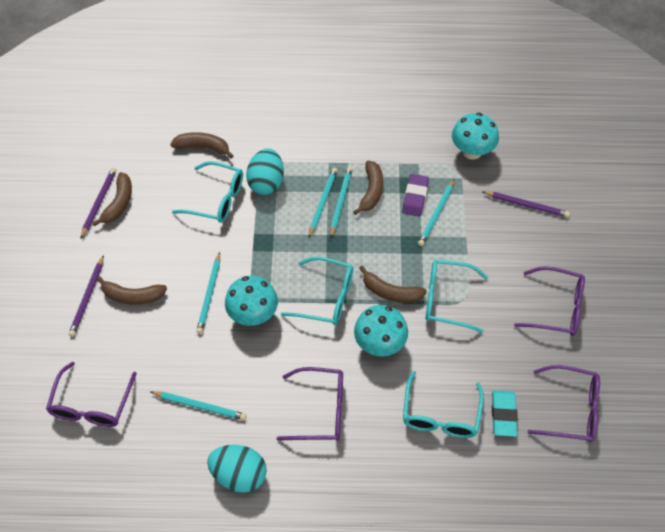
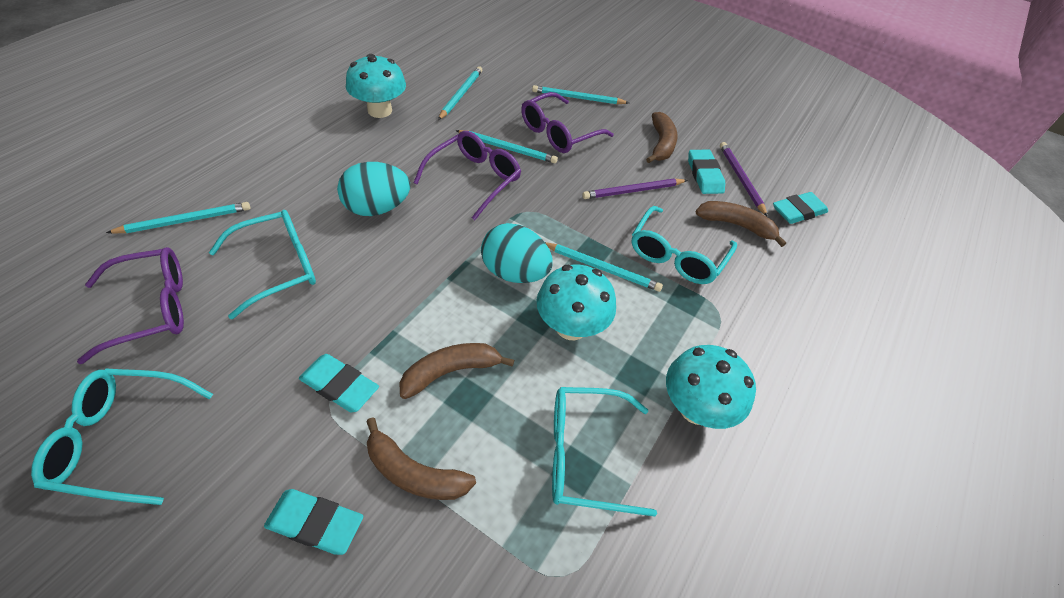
brown banana: 5 -> 4
purple eraser: 1 -> 0
purple glasses: 4 -> 3
purple pencil: 3 -> 2
turquoise eraser: 1 -> 4

